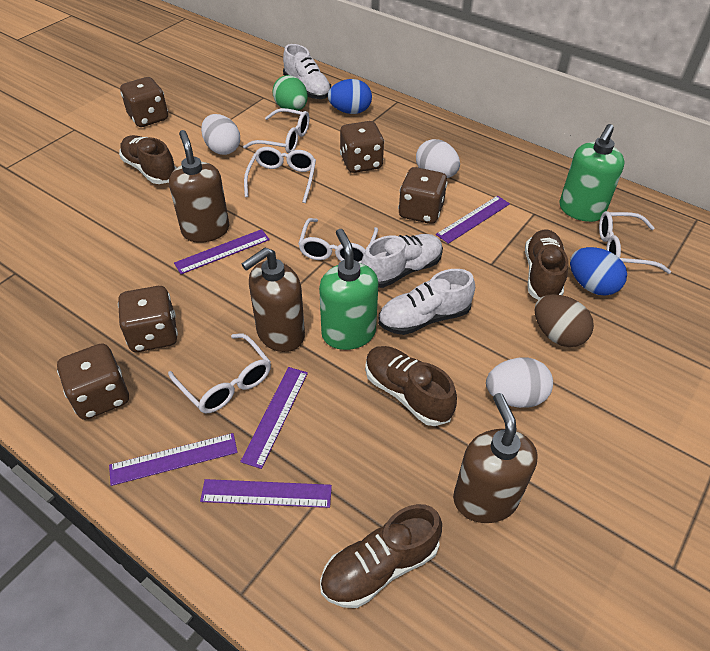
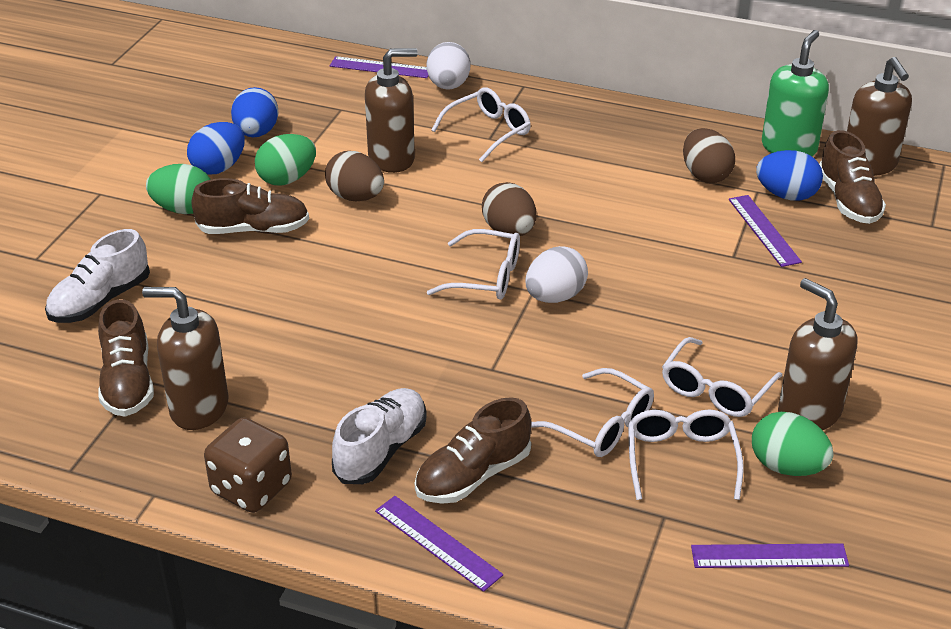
blue egg: 2 -> 3
brown dice: 5 -> 1
brown egg: 1 -> 3
brown soap dispenser: 3 -> 4
green egg: 1 -> 3
green soap dispenser: 2 -> 1
purple ruler: 5 -> 4
white egg: 3 -> 2
white shoe: 3 -> 2

